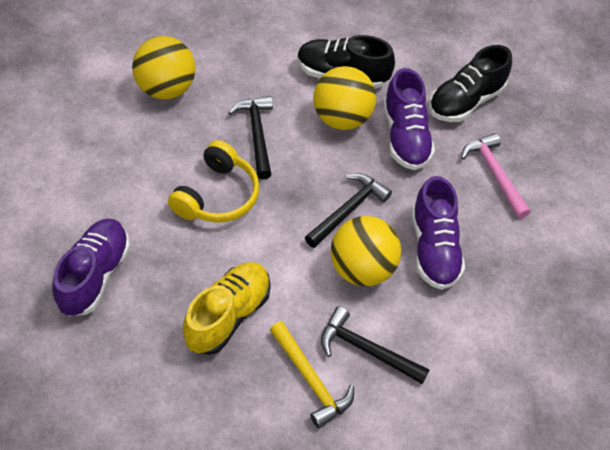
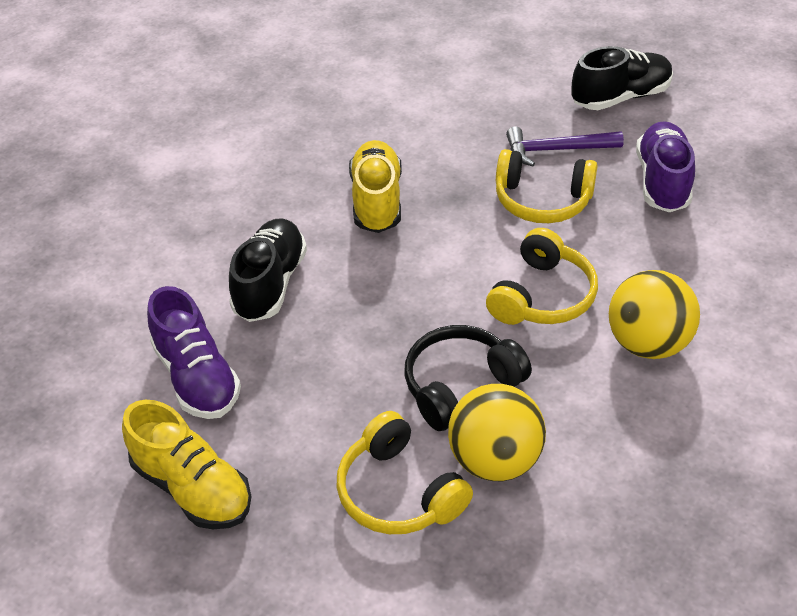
black hammer: 3 -> 0
black headphones: 0 -> 1
pink hammer: 1 -> 0
purple hammer: 0 -> 1
purple shoe: 3 -> 2
yellow ball: 3 -> 2
yellow hammer: 1 -> 0
yellow headphones: 1 -> 3
yellow shoe: 1 -> 2

